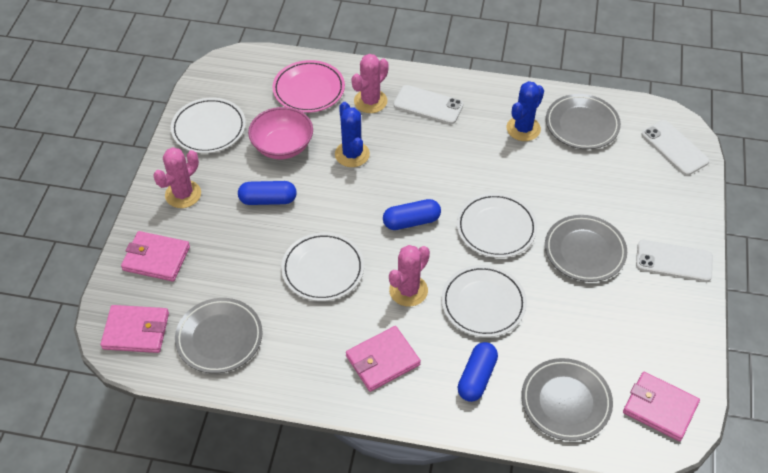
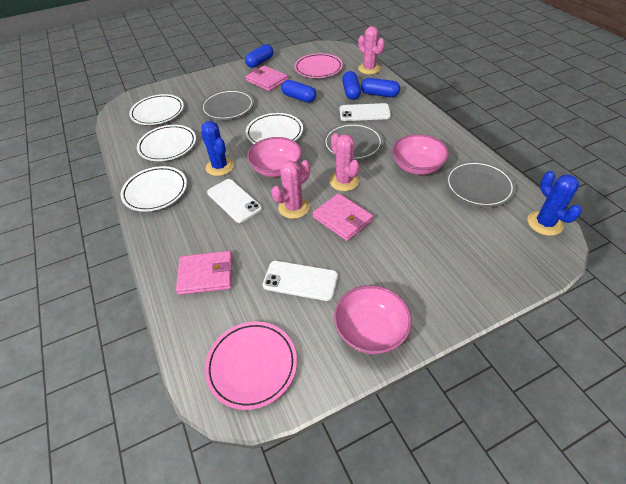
blue capsule: 3 -> 4
grey plate: 4 -> 3
pink bowl: 1 -> 3
pink plate: 1 -> 2
pink wallet: 4 -> 3

